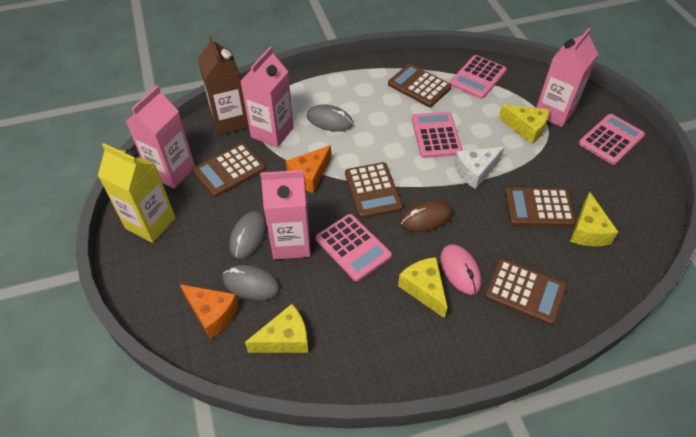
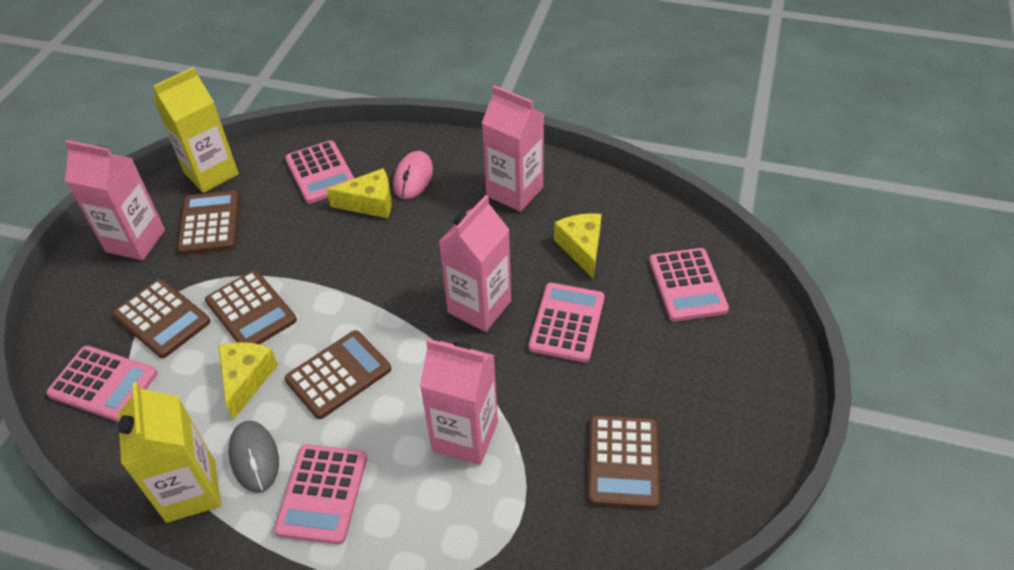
brown carton: 1 -> 0
brown mouse: 1 -> 0
grey mouse: 3 -> 1
orange cheese: 2 -> 0
pink calculator: 4 -> 5
white cheese: 1 -> 0
yellow carton: 1 -> 2
yellow cheese: 4 -> 3

